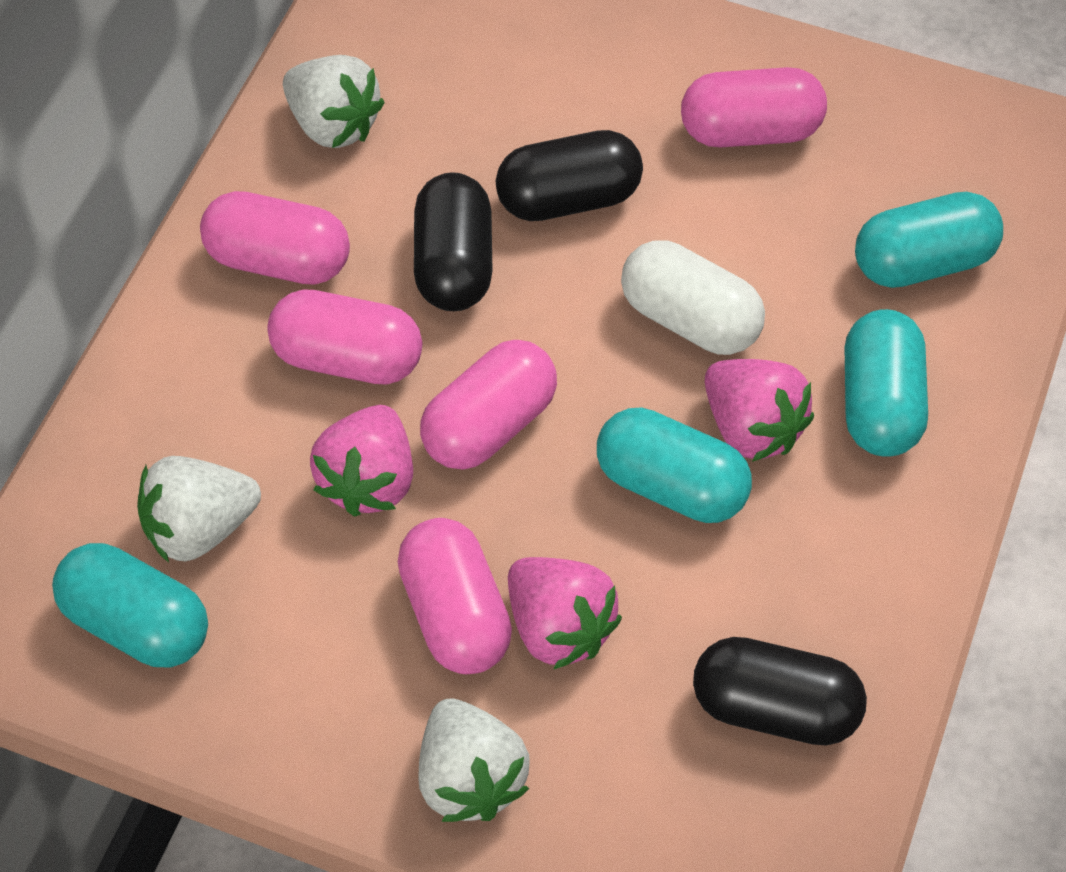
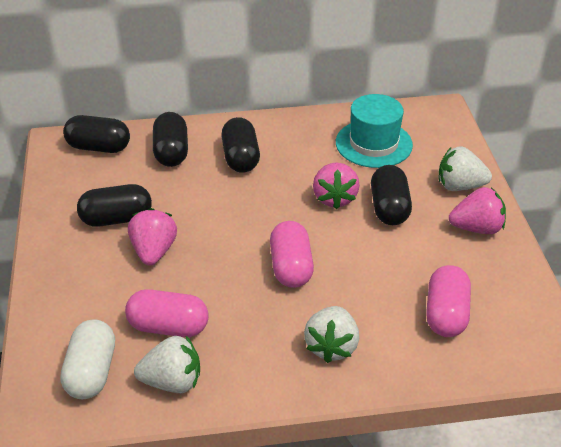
black capsule: 3 -> 5
pink capsule: 5 -> 3
turquoise capsule: 4 -> 0
turquoise hat: 0 -> 1

